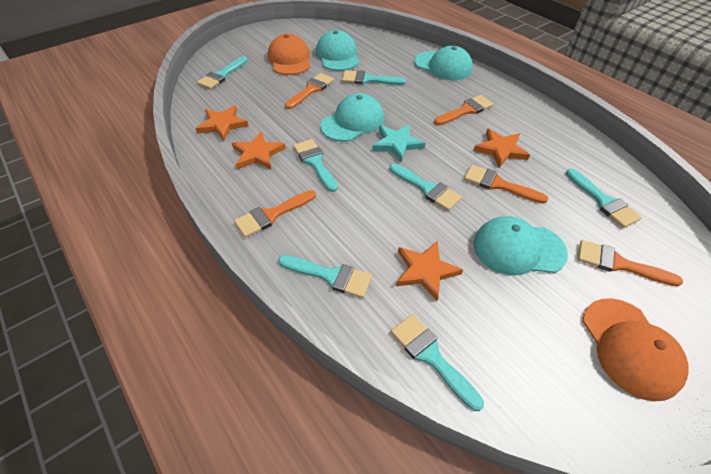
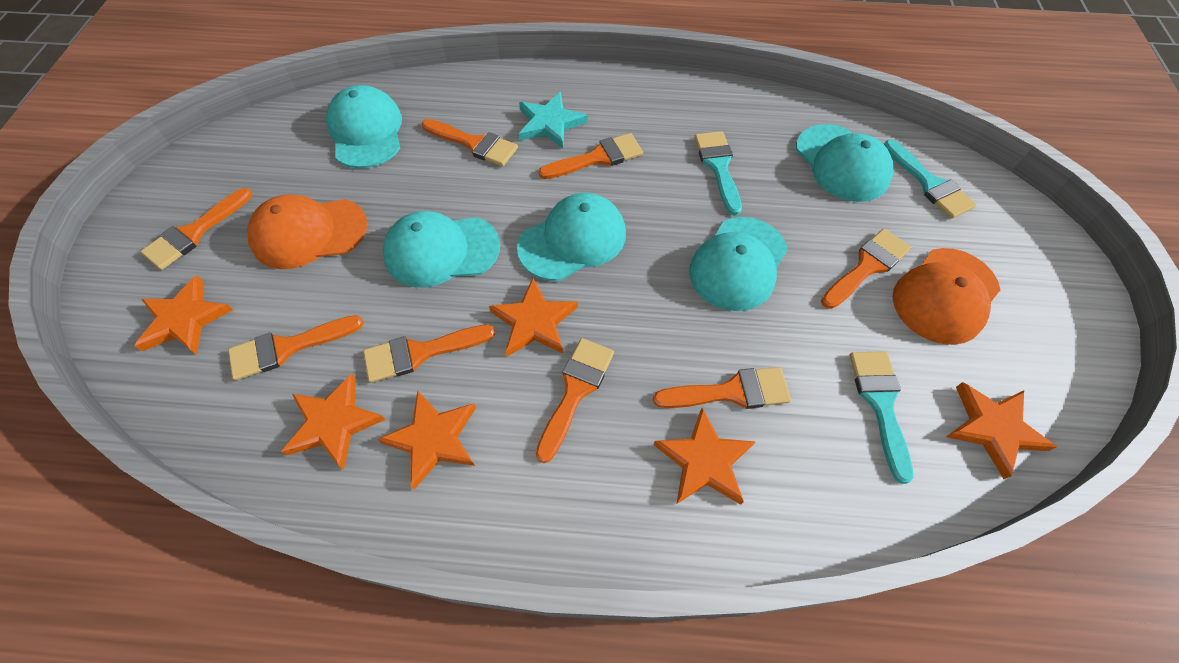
orange brush: 5 -> 8
orange star: 4 -> 6
turquoise brush: 7 -> 3
turquoise cap: 4 -> 5

